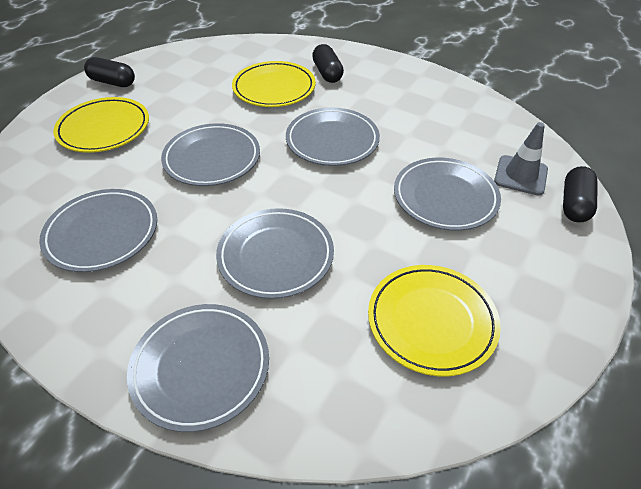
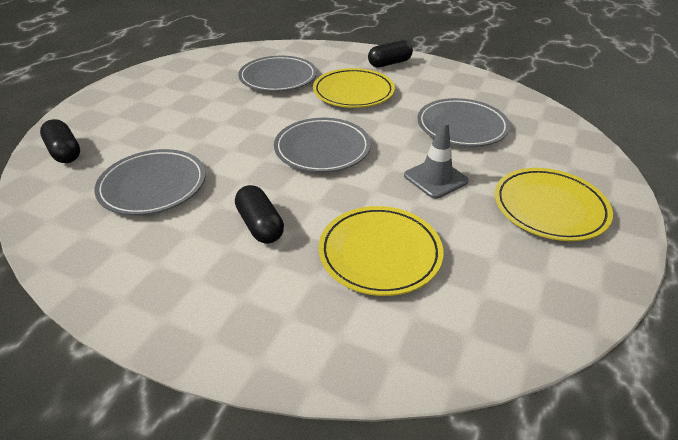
grey plate: 6 -> 4

